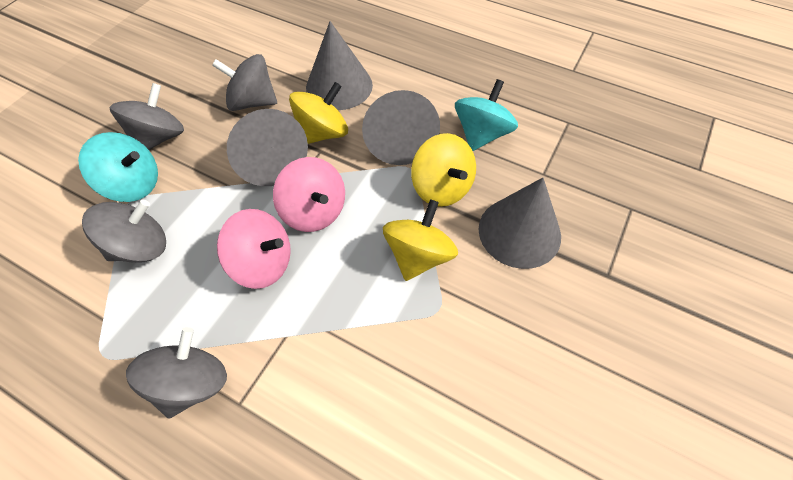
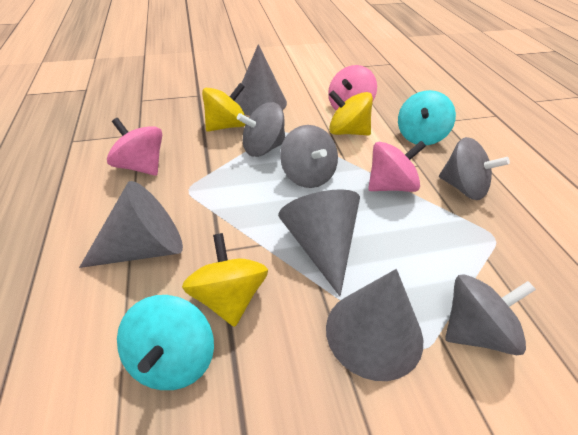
pink spinning top: 2 -> 3

